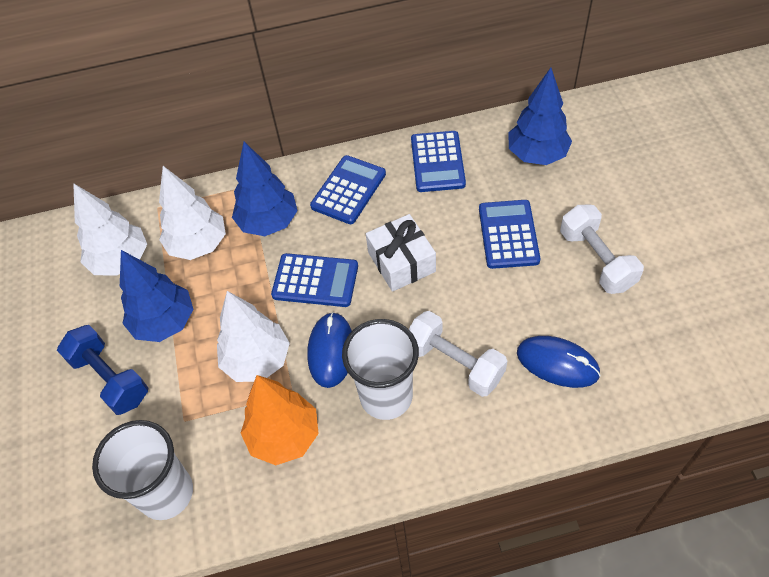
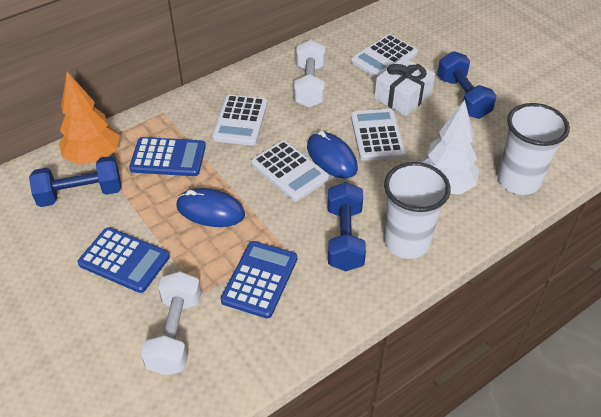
blue calculator: 4 -> 3
blue dumbbell: 1 -> 3
blue tree: 3 -> 0
white calculator: 0 -> 4
white tree: 3 -> 1

